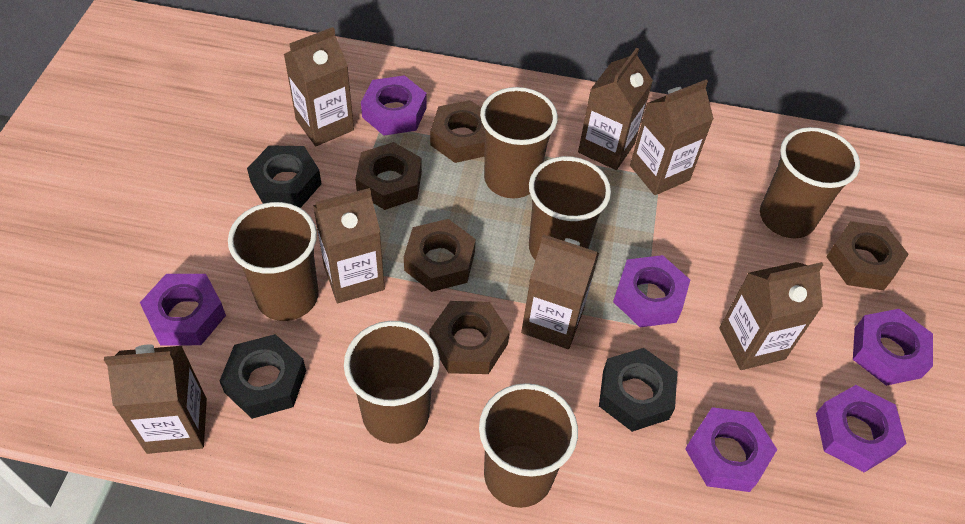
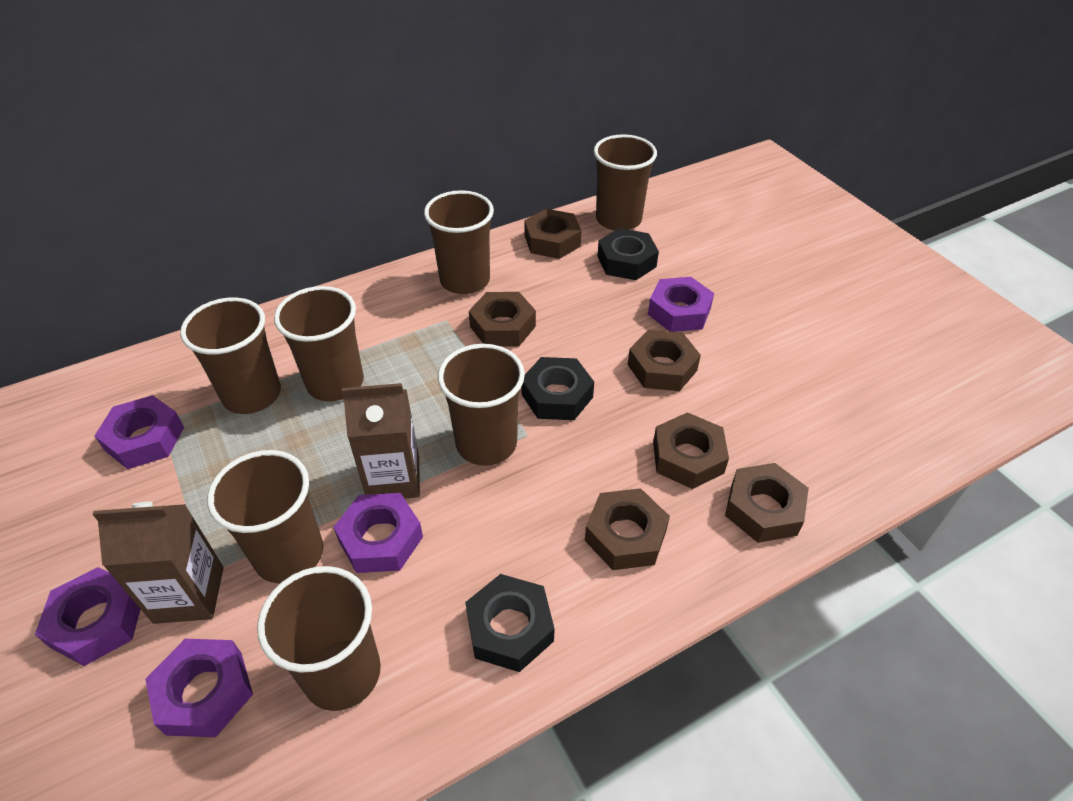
brown carton: 7 -> 2
brown cup: 6 -> 7
brown nut: 5 -> 6
purple nut: 6 -> 5

